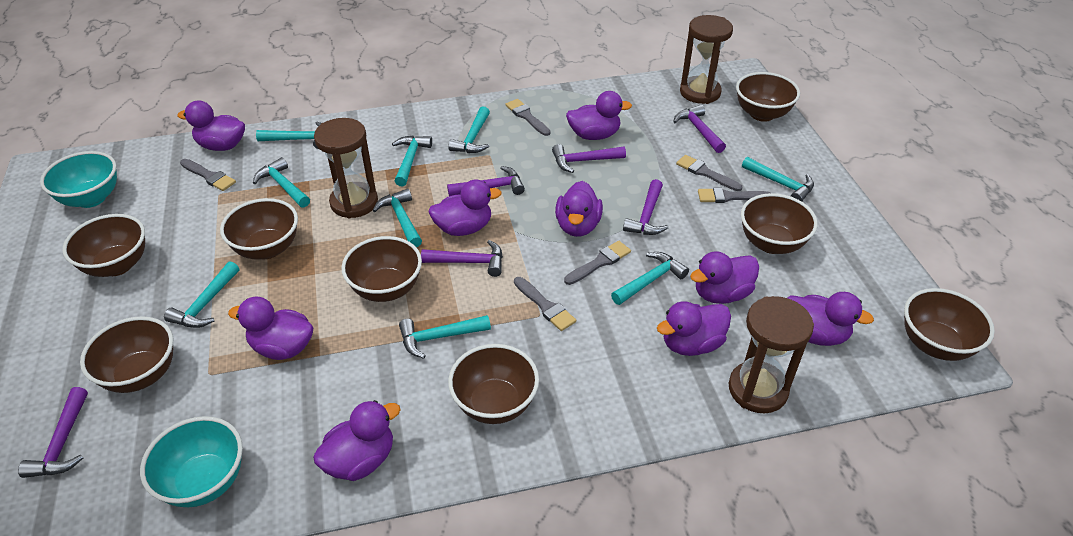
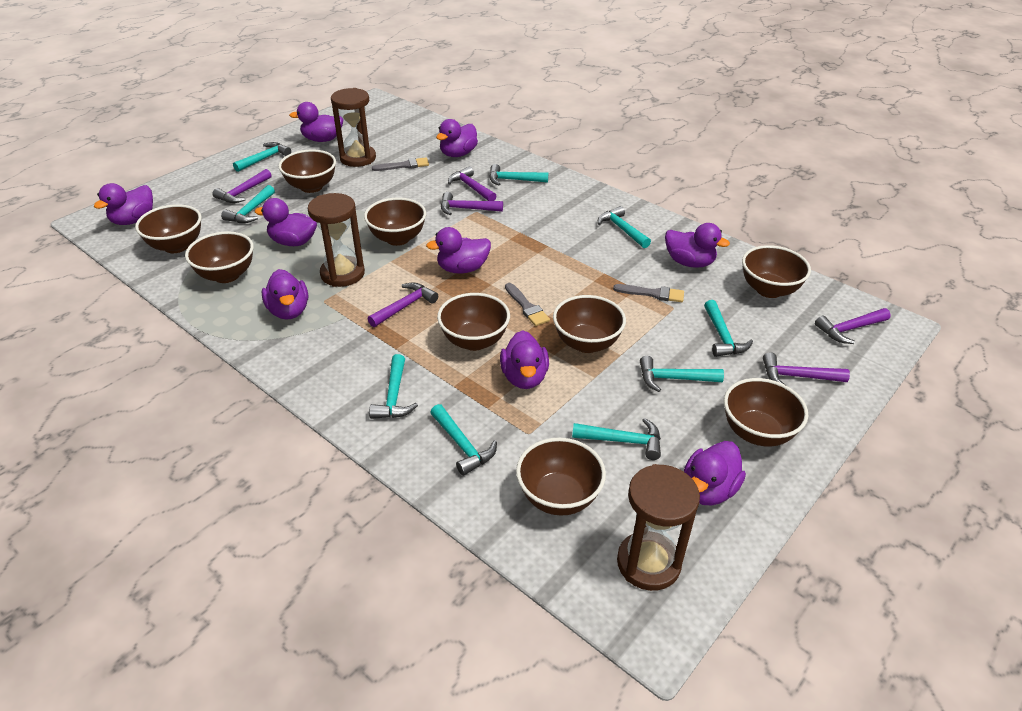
brown bowl: 8 -> 9
grey brush: 6 -> 3
turquoise bowl: 2 -> 0

